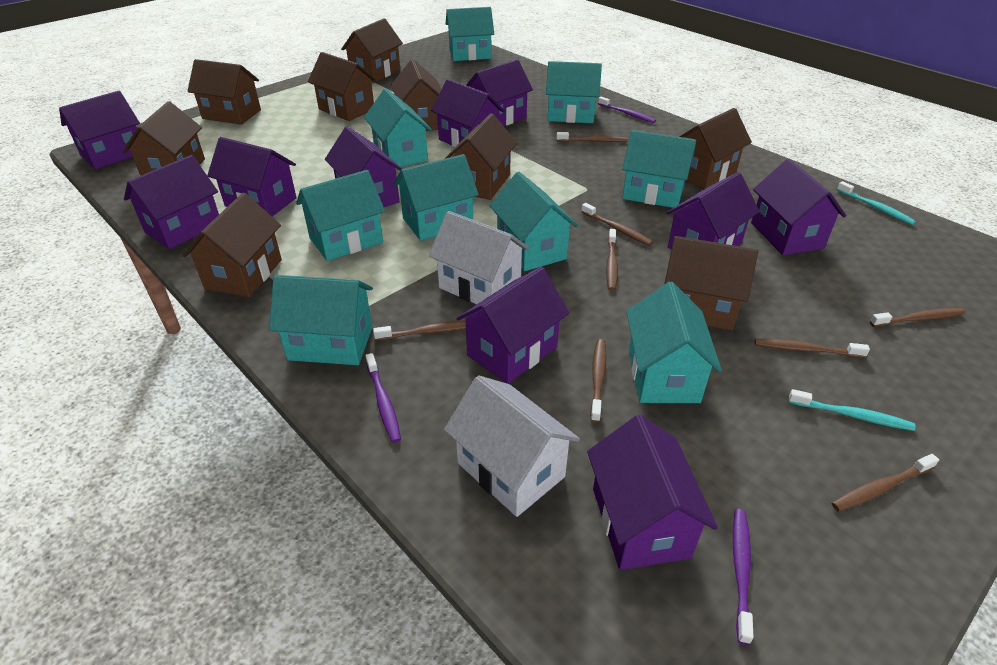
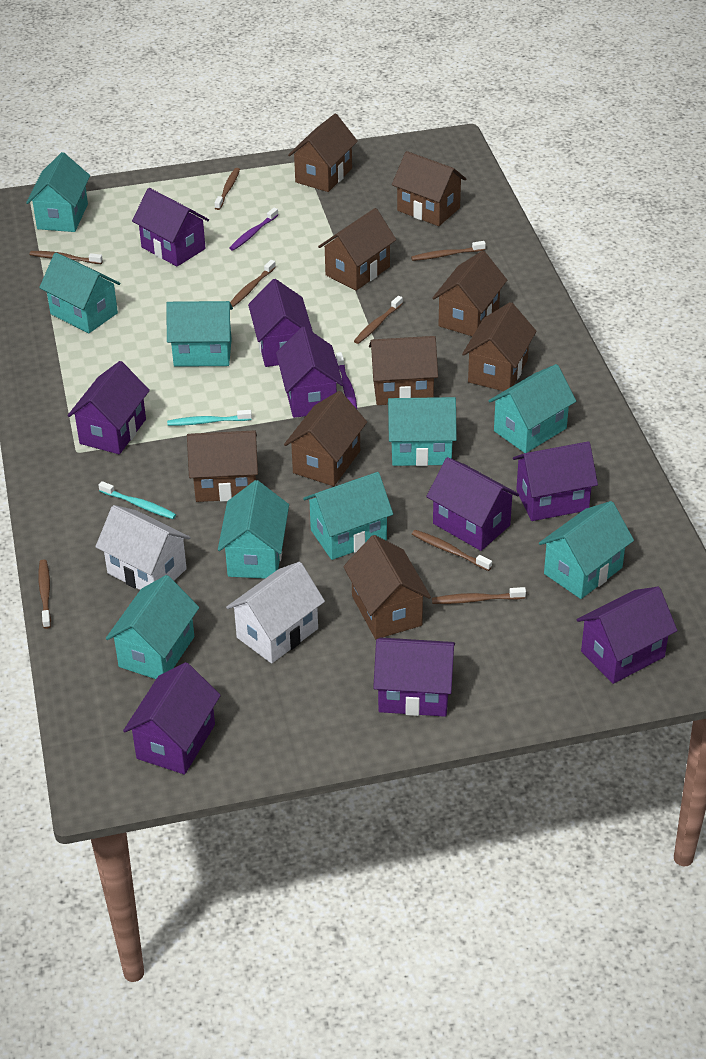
purple house: 10 -> 9
purple toothbrush: 3 -> 2

